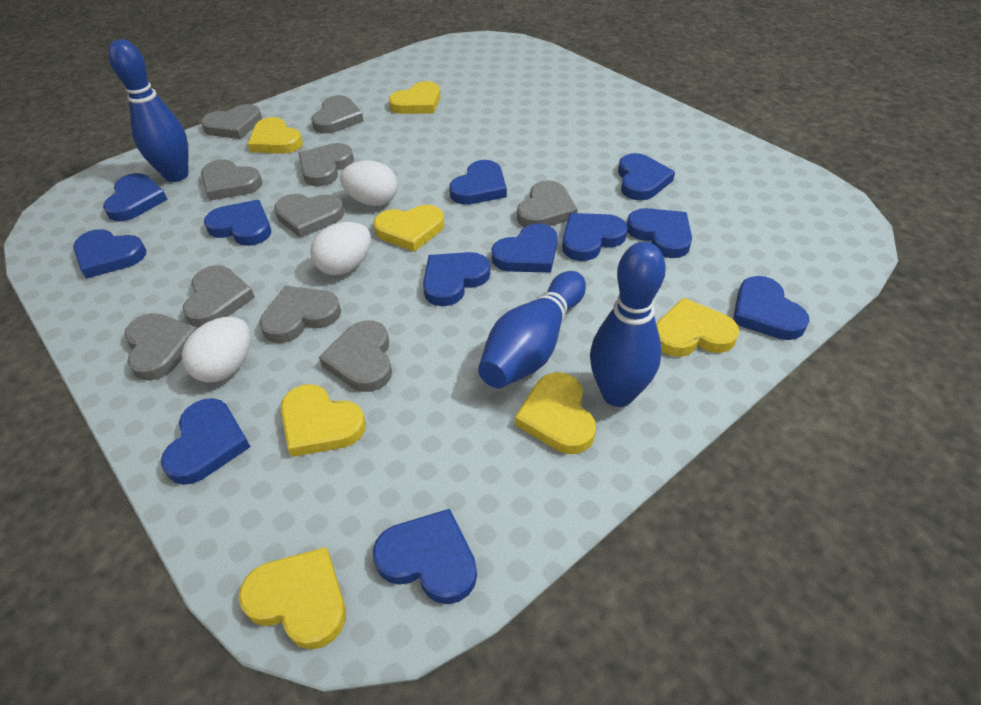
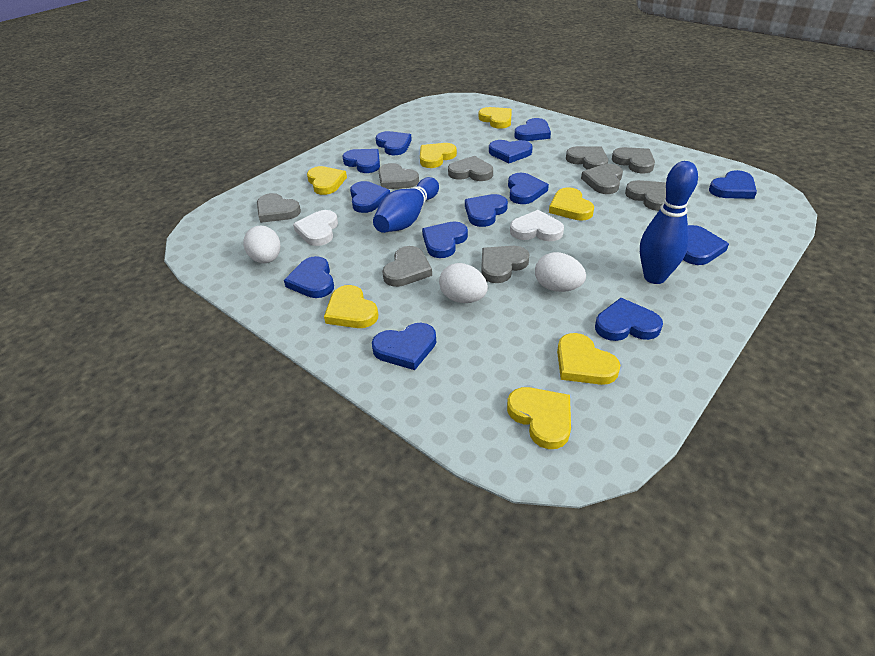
blue bowling pin: 3 -> 2
blue heart: 12 -> 13
grey heart: 10 -> 9
white heart: 0 -> 2

